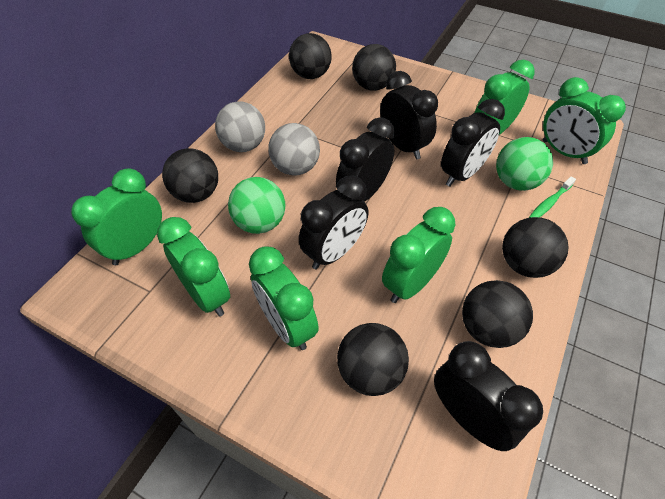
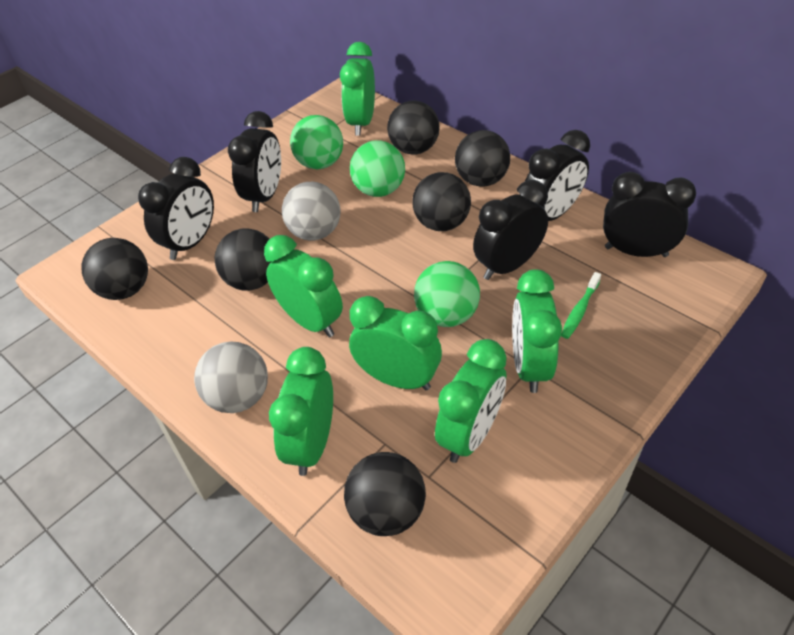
green ball: 2 -> 3

